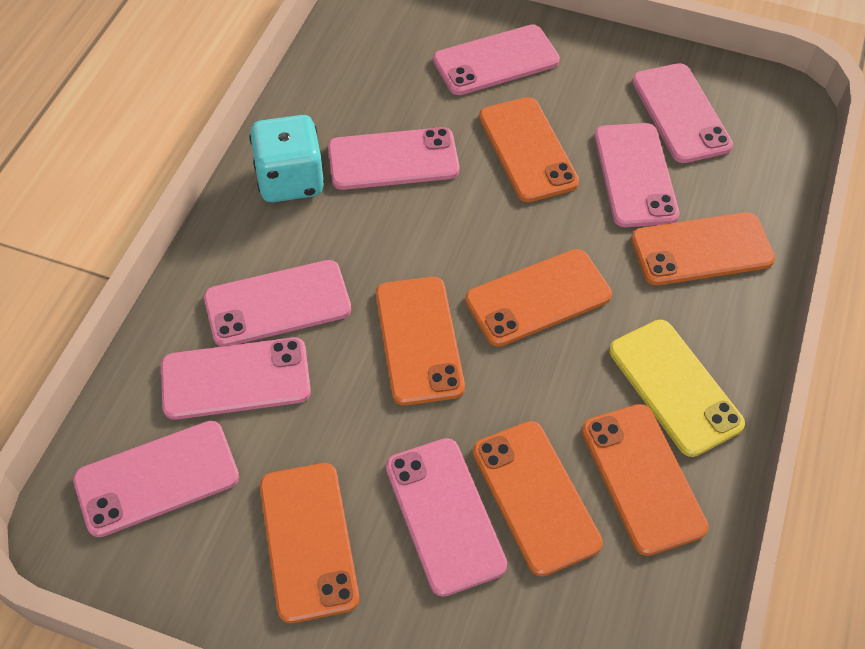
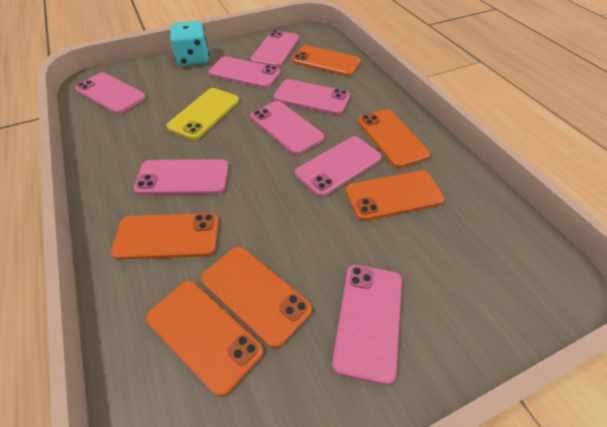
orange phone: 7 -> 6

